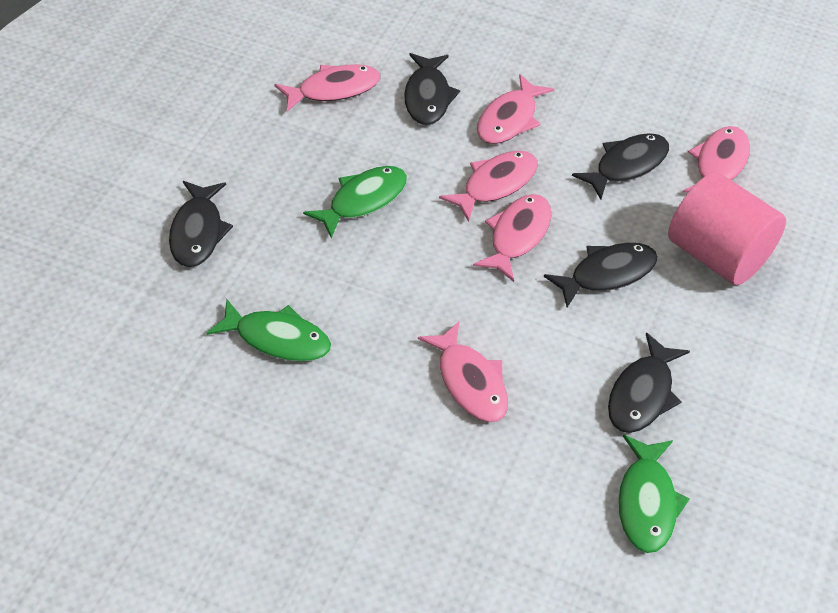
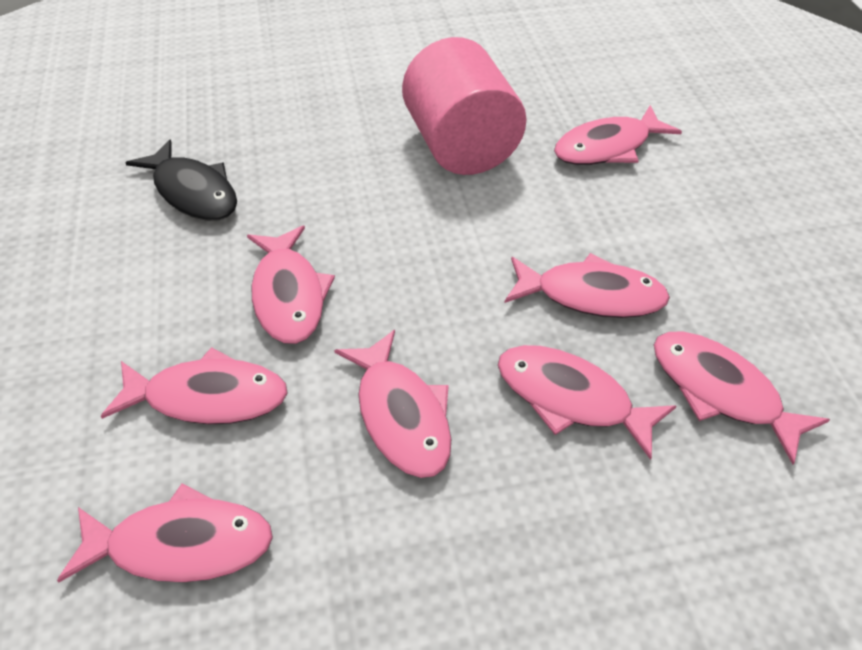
black fish: 5 -> 1
green fish: 3 -> 0
pink fish: 6 -> 8

